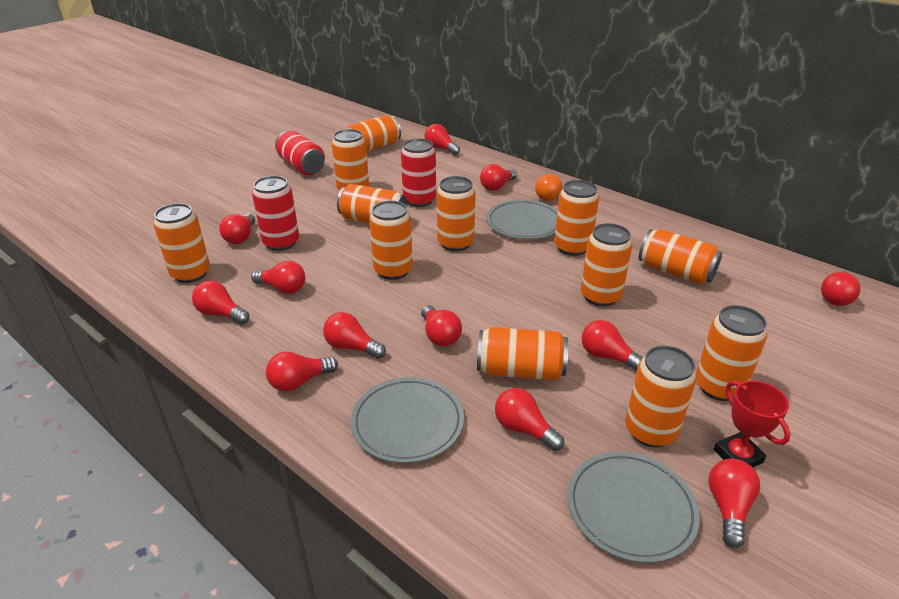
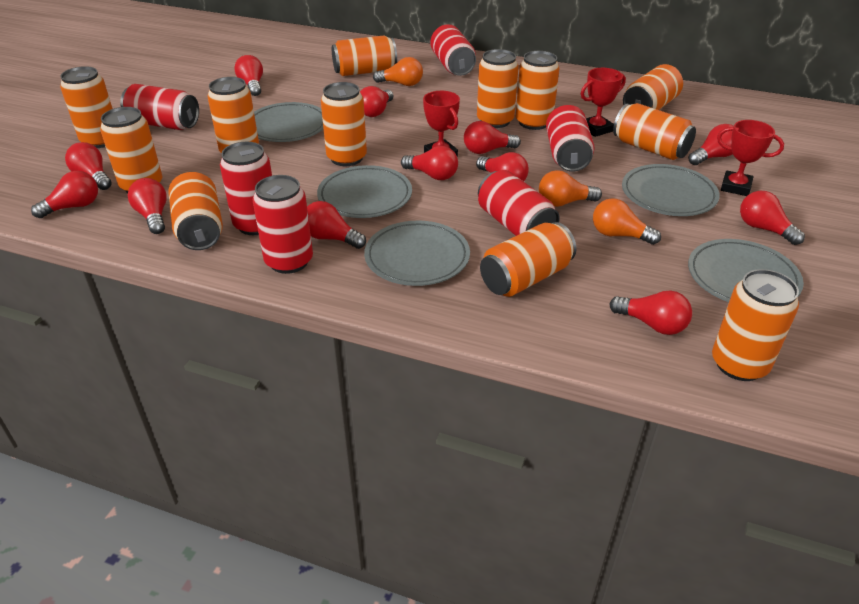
grey plate: 3 -> 5
orange light bulb: 1 -> 3
red can: 3 -> 6
red trophy: 1 -> 3

